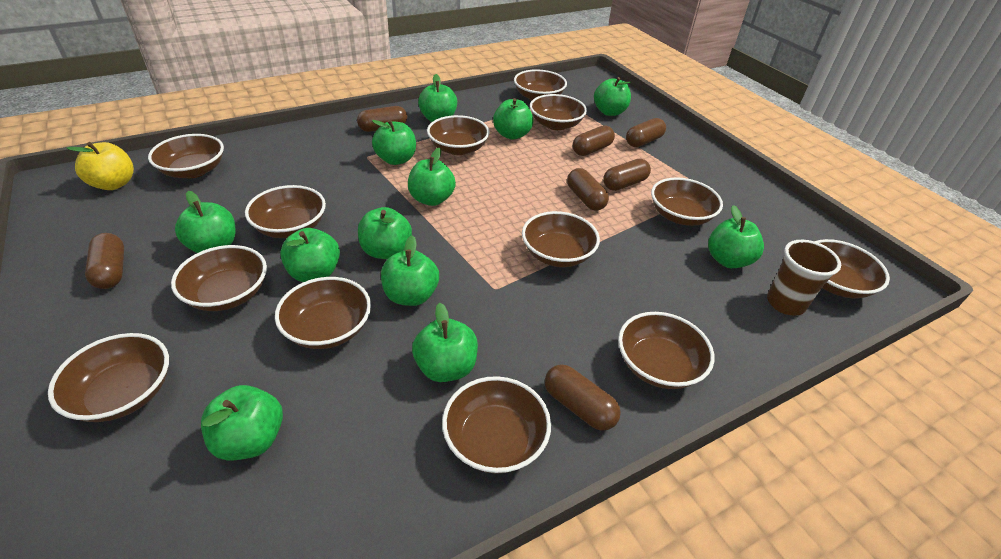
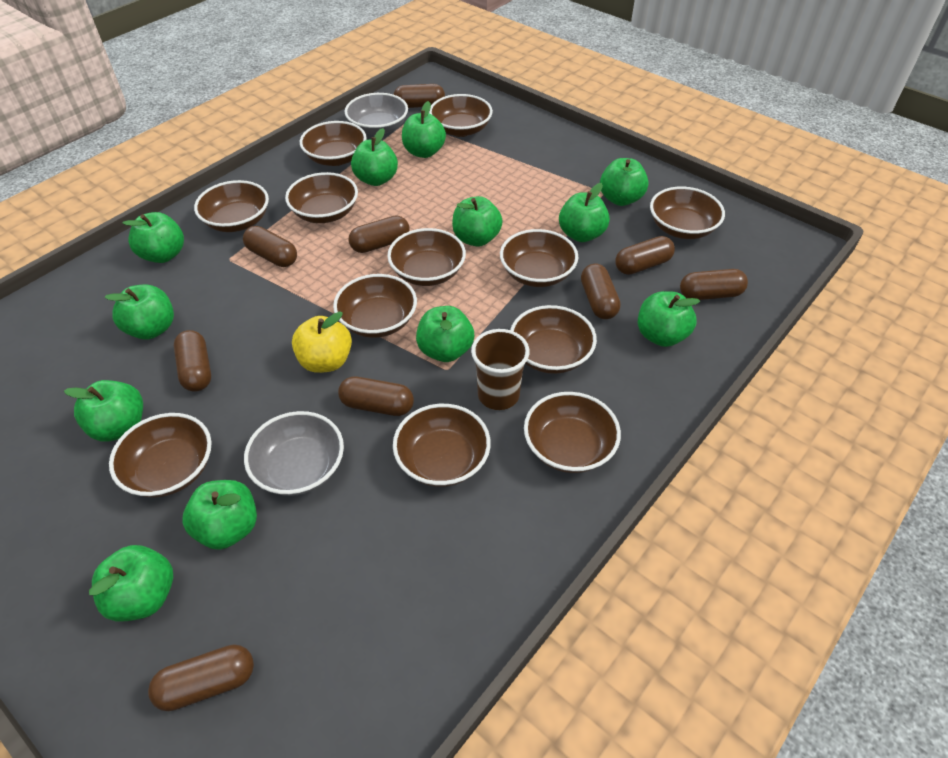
brown bowl: 13 -> 12
brown capsule: 7 -> 9
grey bowl: 0 -> 2

